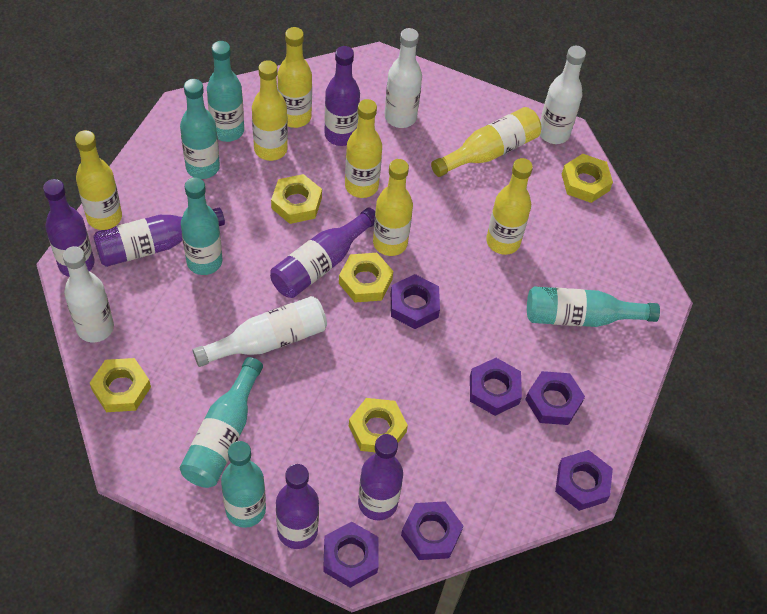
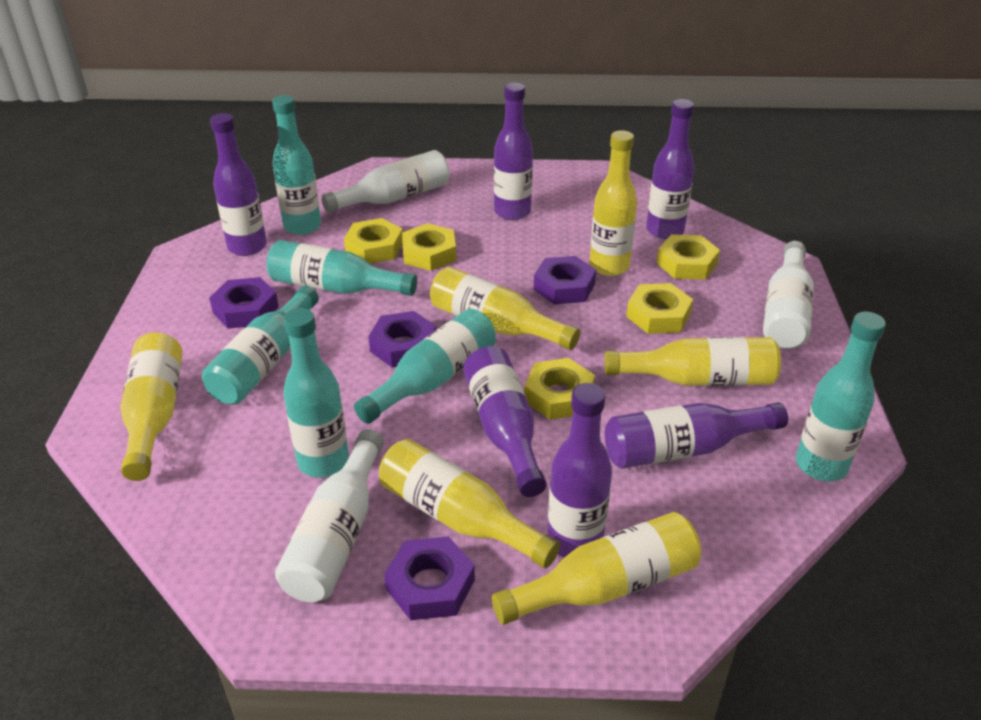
purple nut: 6 -> 4
white bottle: 4 -> 3
yellow bottle: 7 -> 6

